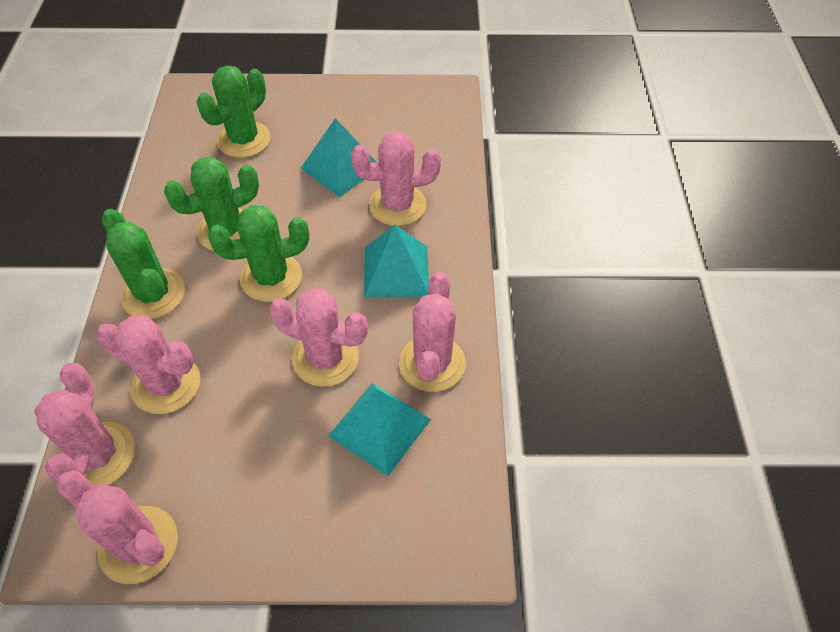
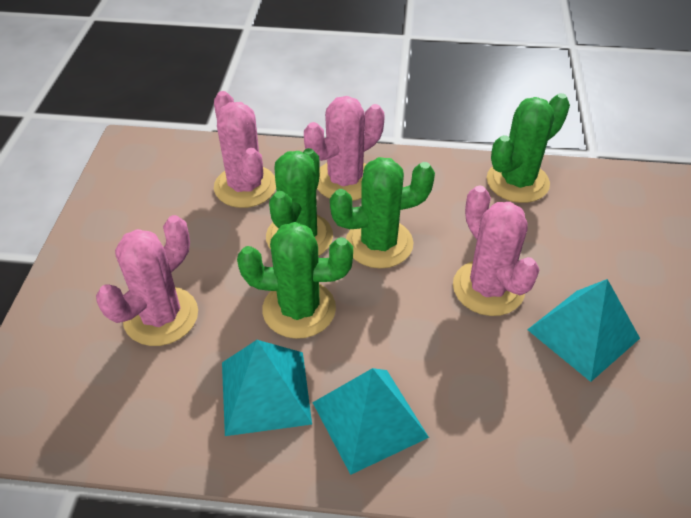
pink cactus: 6 -> 4

